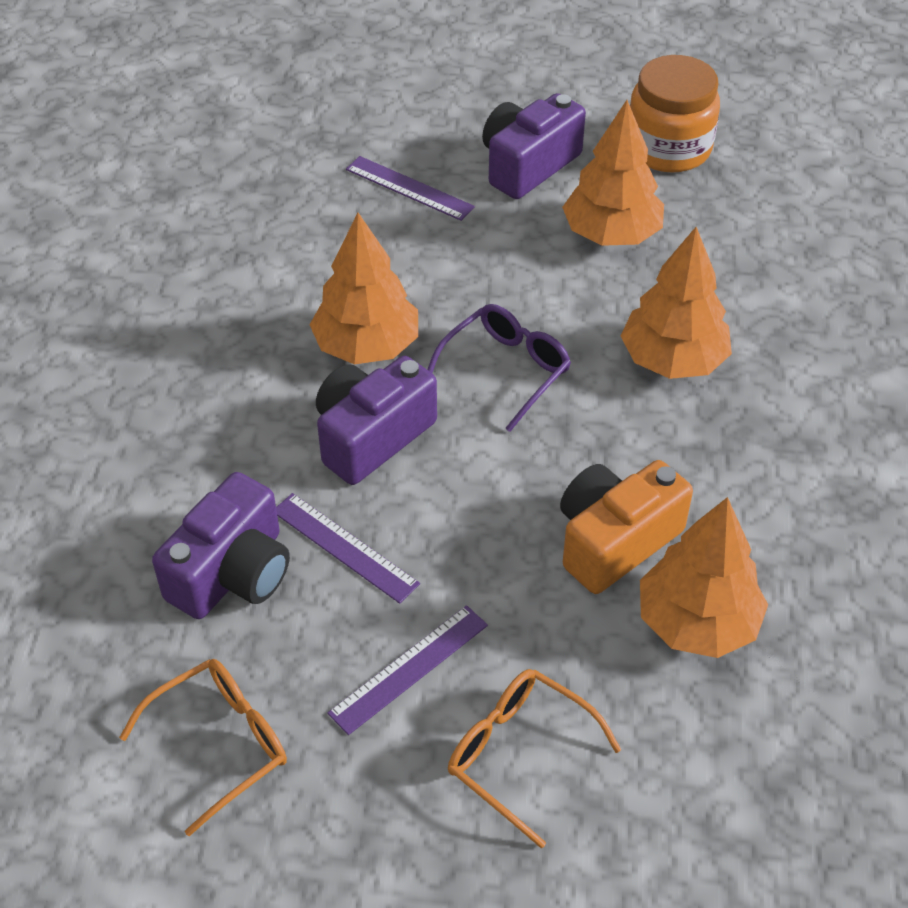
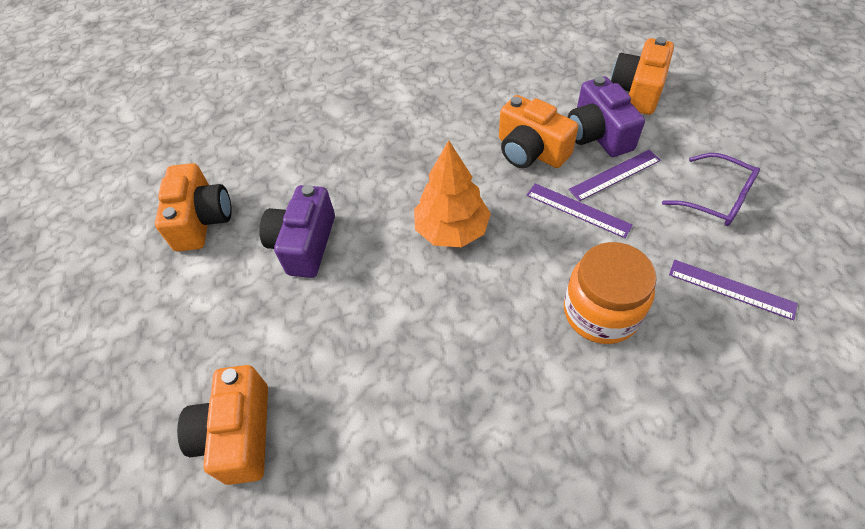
orange camera: 1 -> 4
orange glasses: 2 -> 0
orange tree: 4 -> 1
purple camera: 3 -> 2

